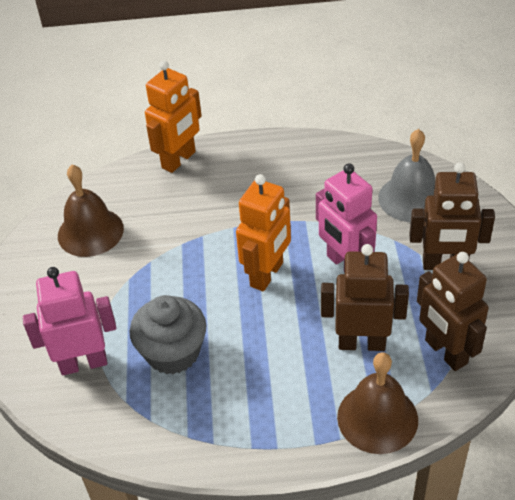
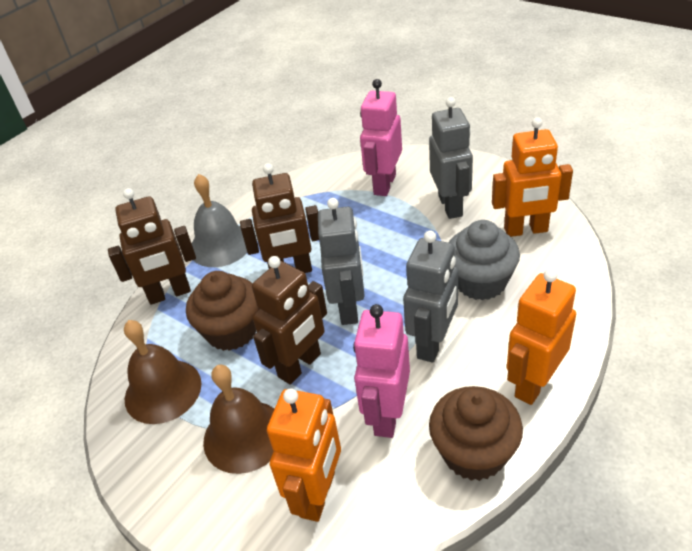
brown cupcake: 0 -> 2
grey robot: 0 -> 3
orange robot: 2 -> 3

